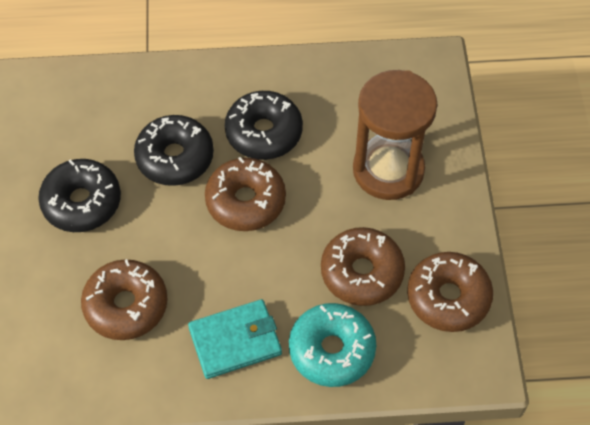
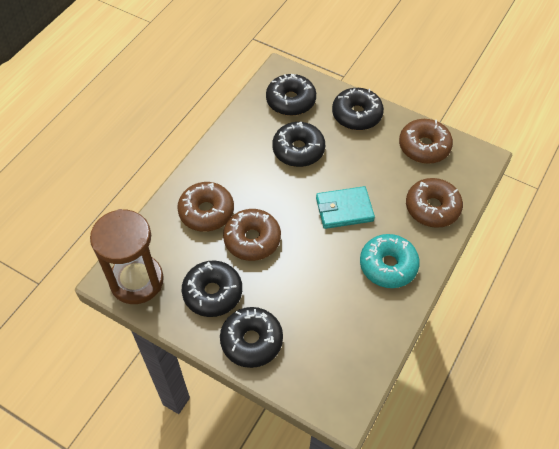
black donut: 3 -> 5

